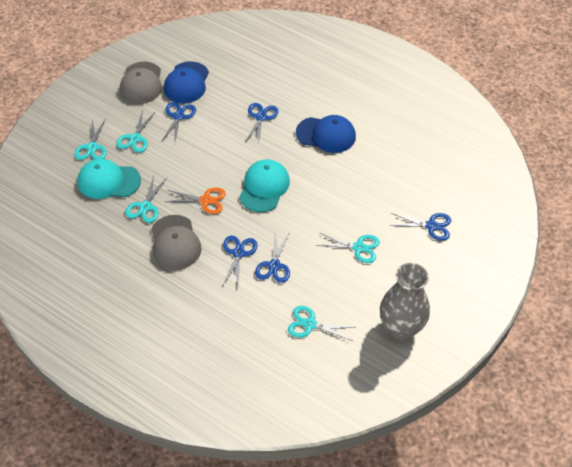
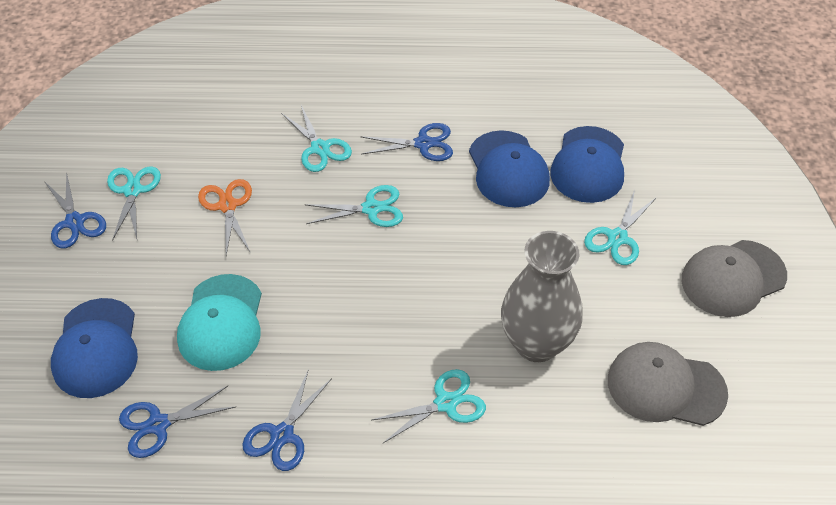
blue cap: 2 -> 3
blue scissors: 5 -> 4
turquoise cap: 2 -> 1

